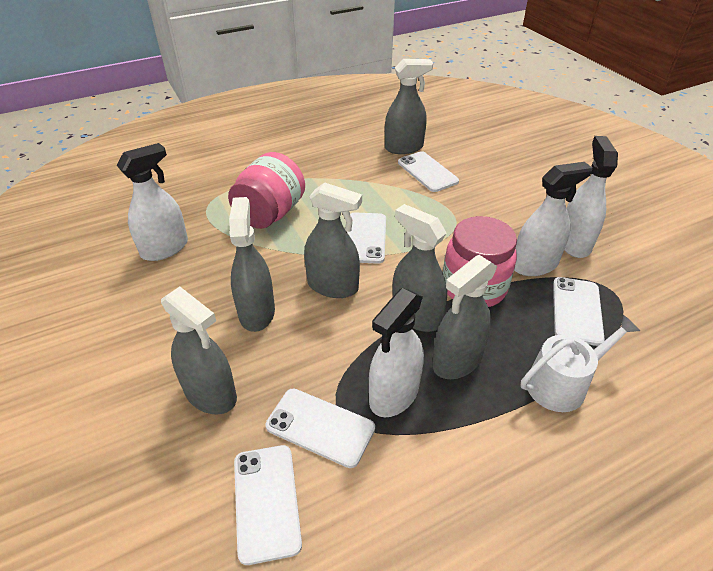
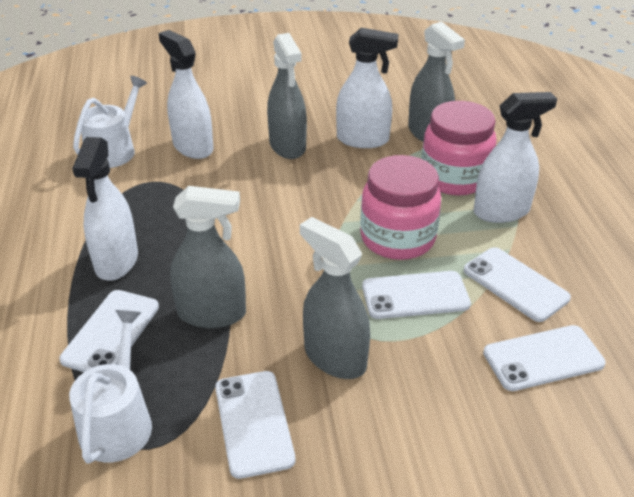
grey spray bottle: 6 -> 4
white watering can: 1 -> 2

